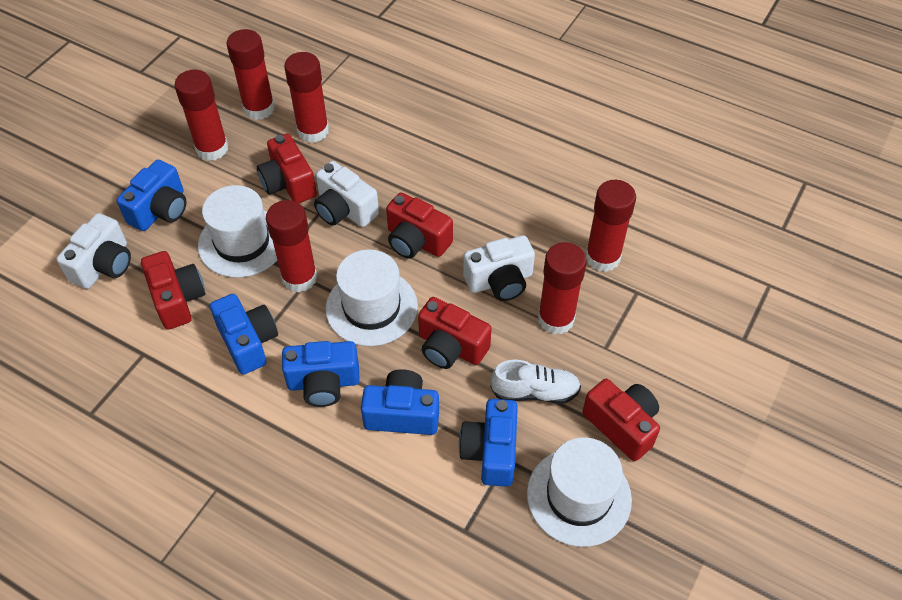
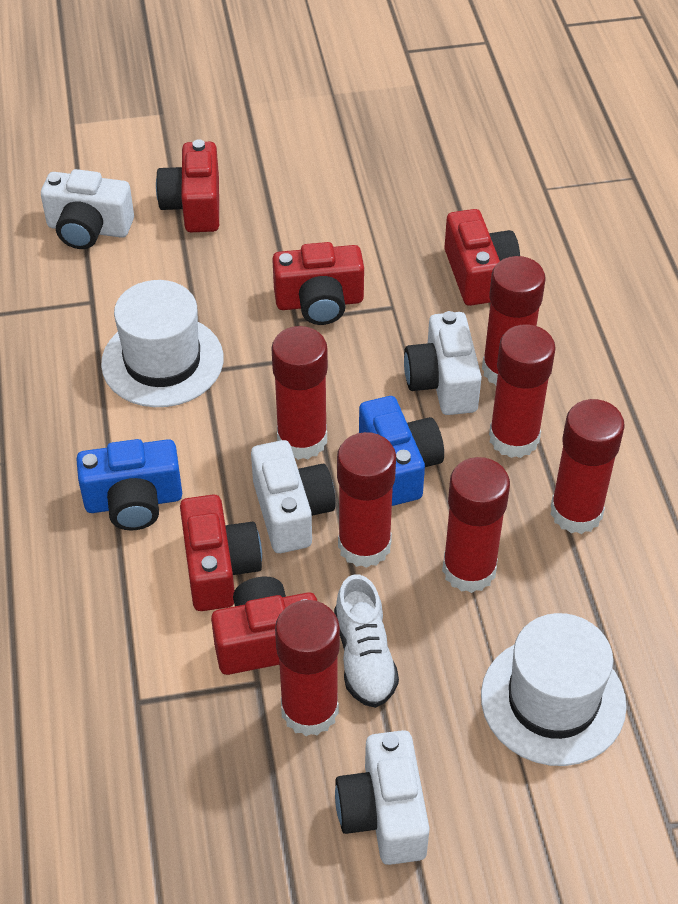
blue camera: 5 -> 2
red glue stick: 6 -> 7
white camera: 3 -> 4
white hat: 3 -> 2

